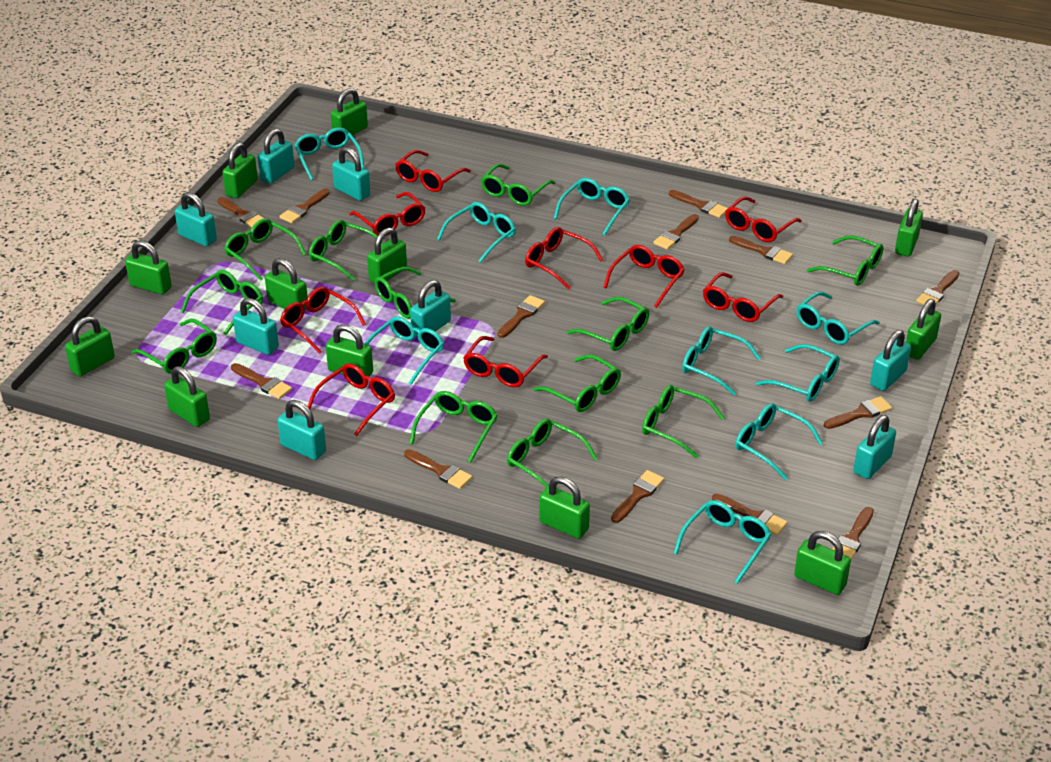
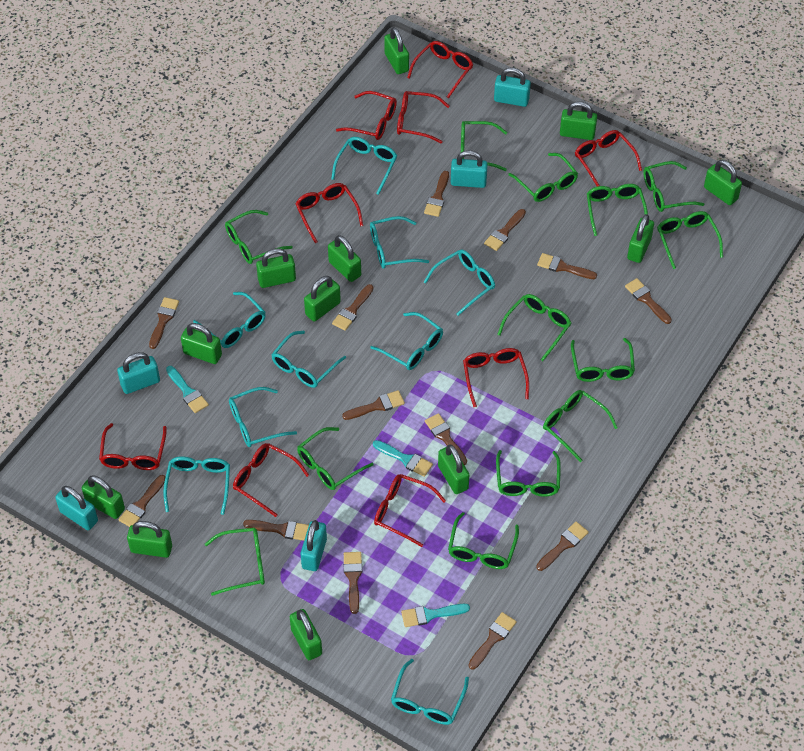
green glasses: 12 -> 13
turquoise brush: 0 -> 3
turquoise padlock: 8 -> 5

